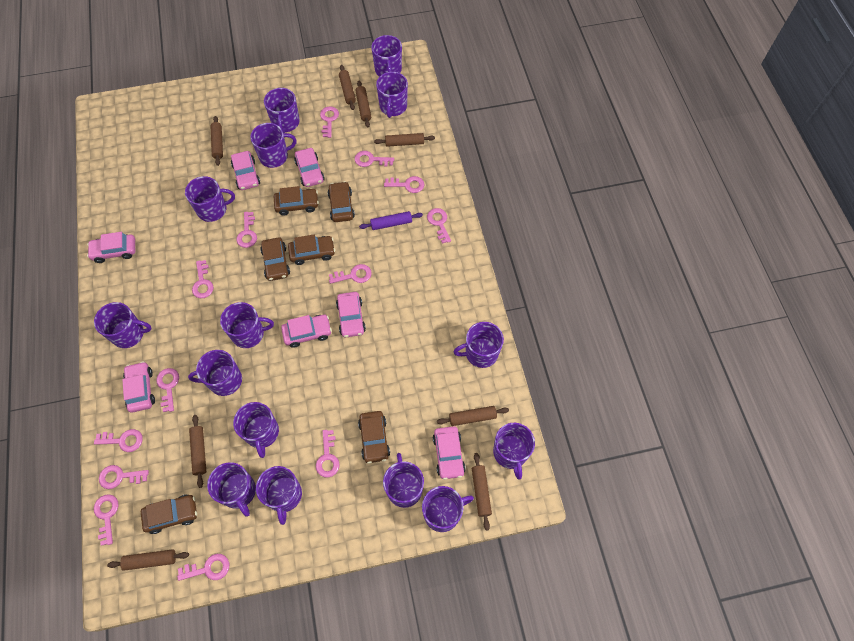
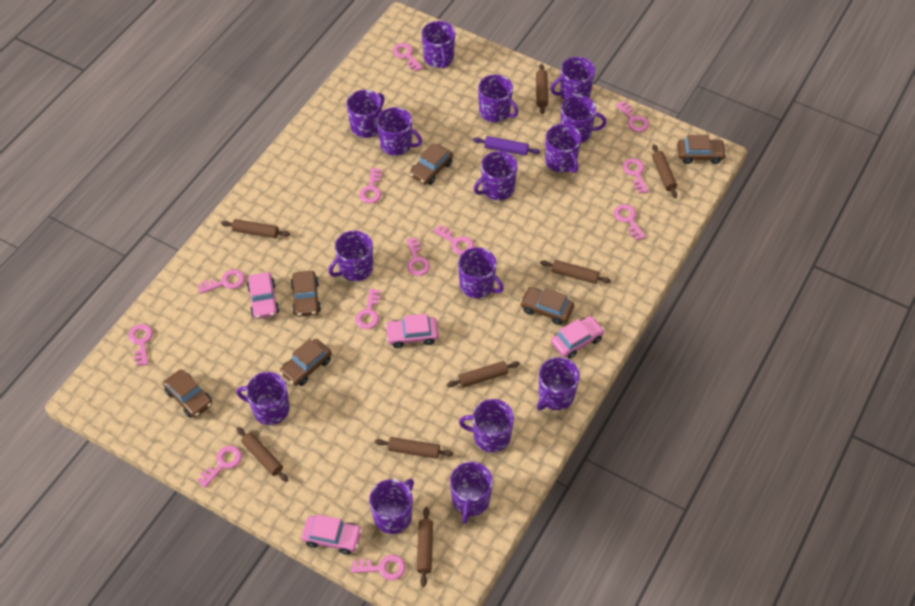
pink car: 7 -> 4
pink key: 13 -> 12

